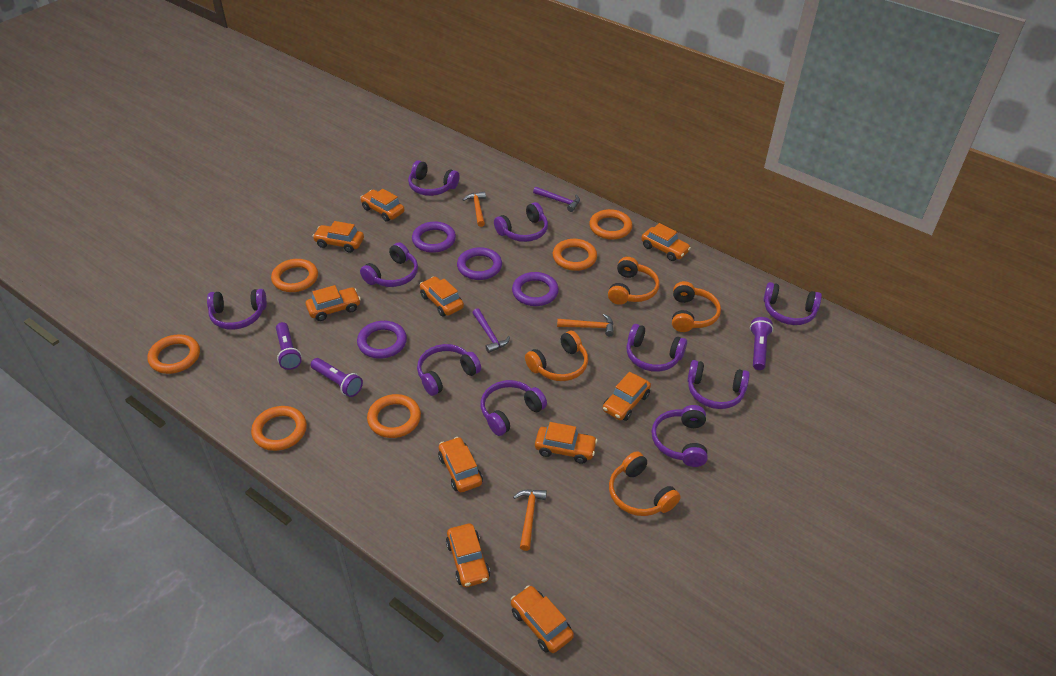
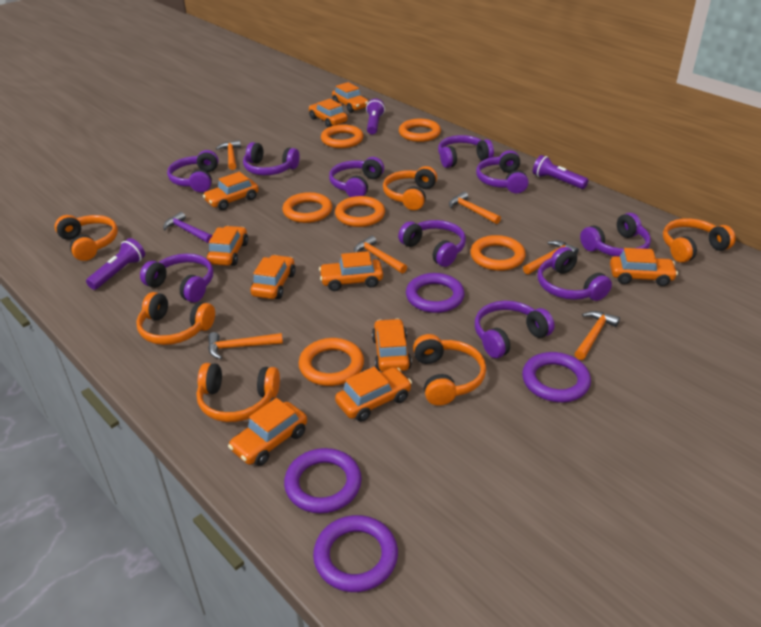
orange hammer: 3 -> 6
orange headphones: 4 -> 6
purple hammer: 2 -> 1

